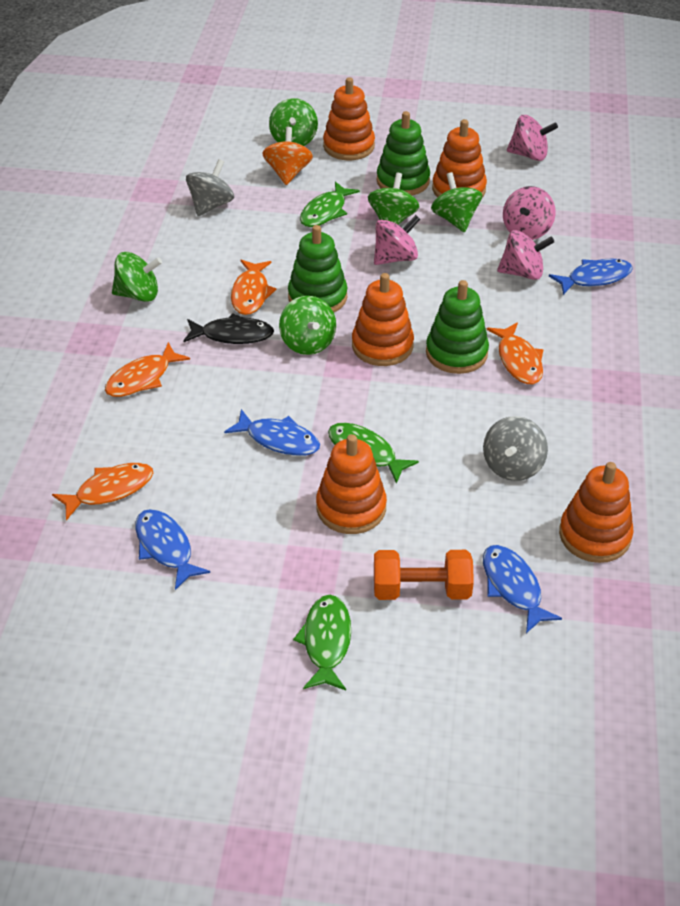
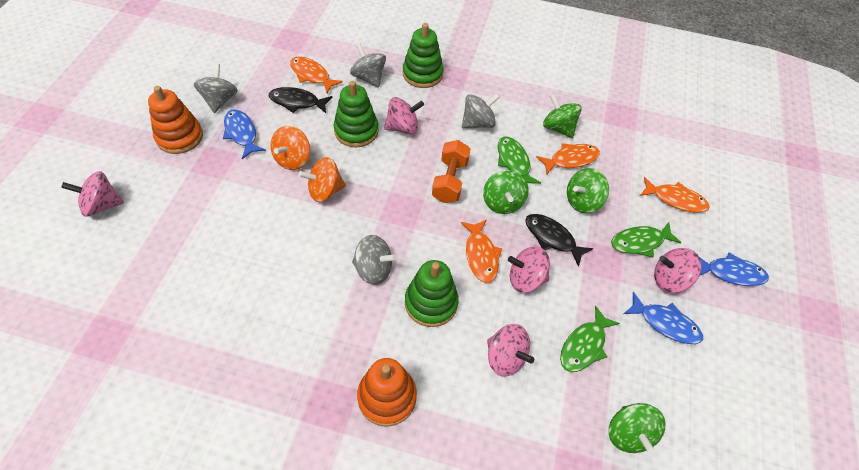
black fish: 1 -> 2
blue fish: 4 -> 3
green spinning top: 5 -> 4
grey spinning top: 2 -> 4
orange spinning top: 1 -> 2
orange stacking toy: 5 -> 2
pink spinning top: 4 -> 5

